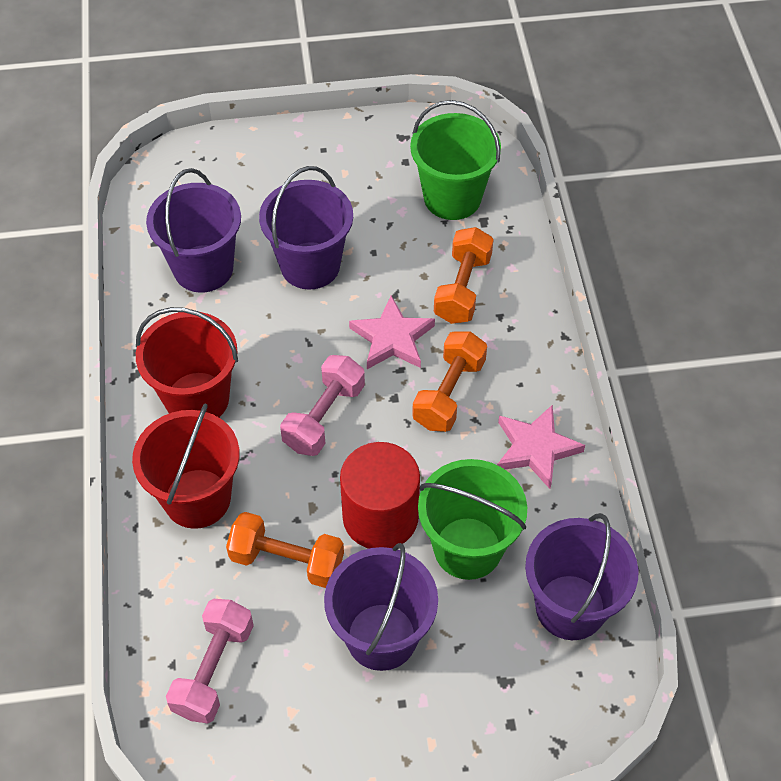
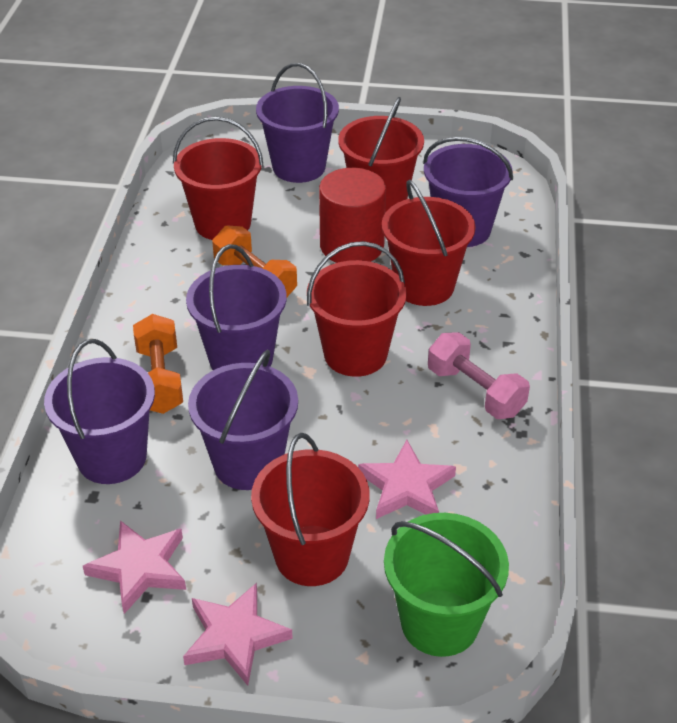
green bucket: 2 -> 1
orange dumbbell: 3 -> 2
pink dumbbell: 2 -> 1
pink star: 2 -> 3
purple bucket: 4 -> 5
red bucket: 2 -> 5

